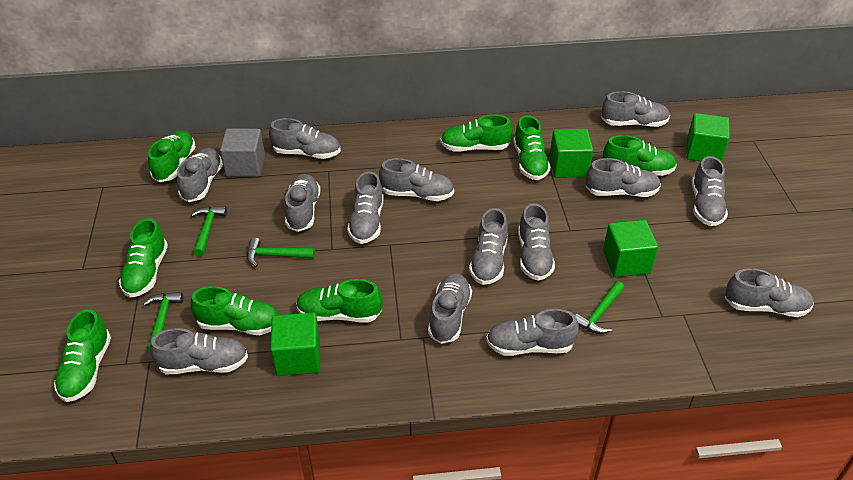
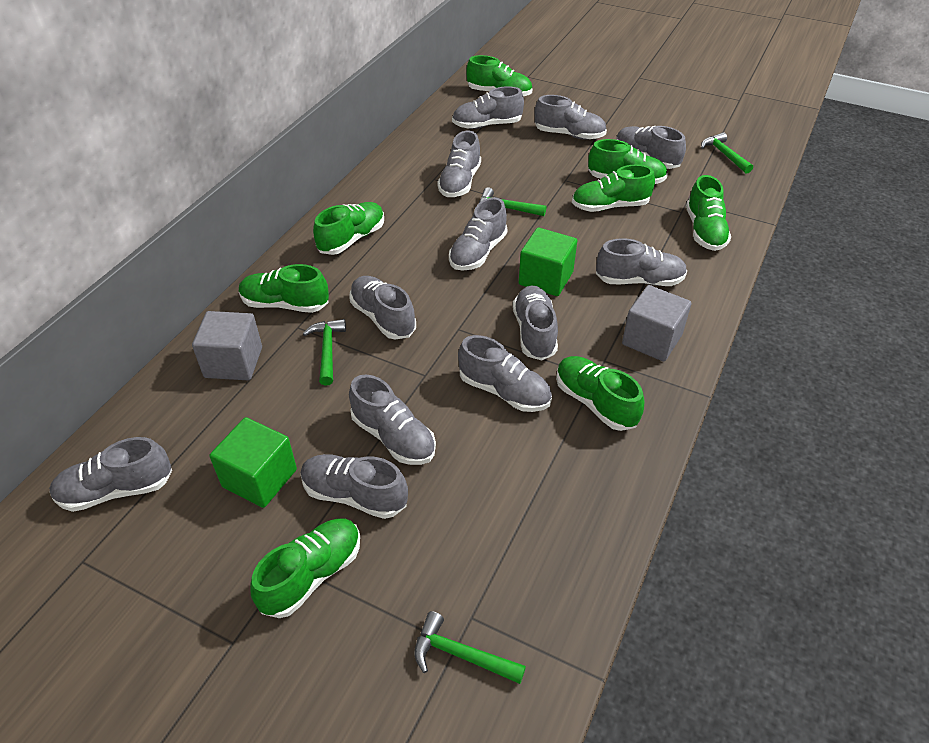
green cube: 4 -> 2
grey cube: 1 -> 2
grey shoe: 14 -> 12

